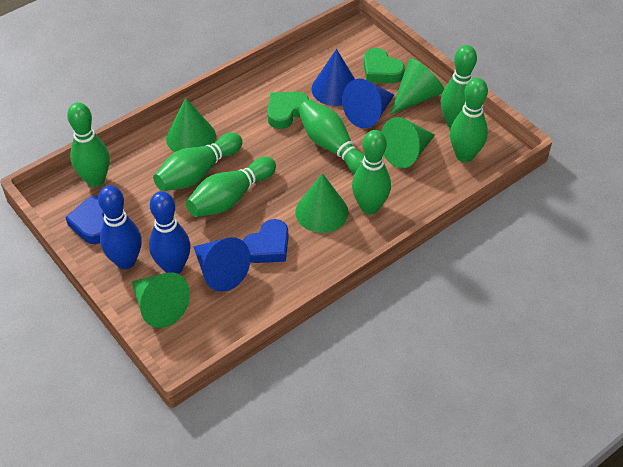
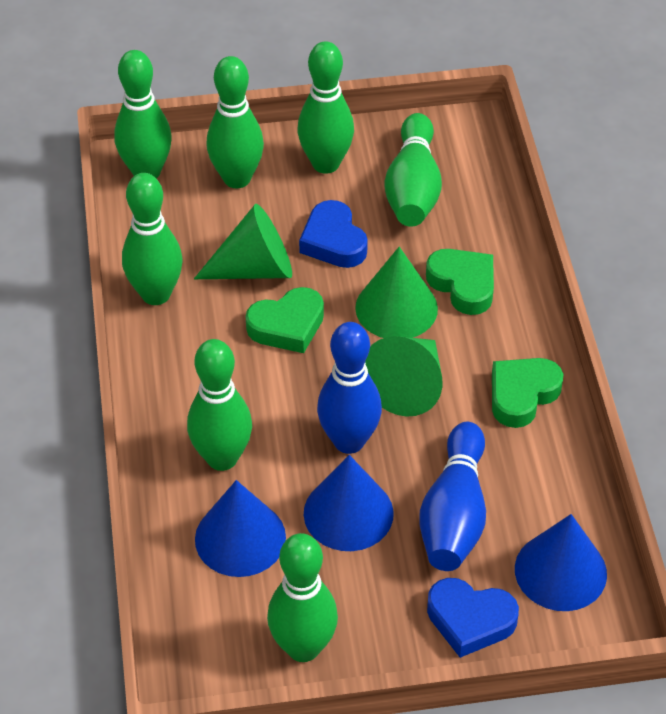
green cone: 5 -> 3
green heart: 2 -> 3

